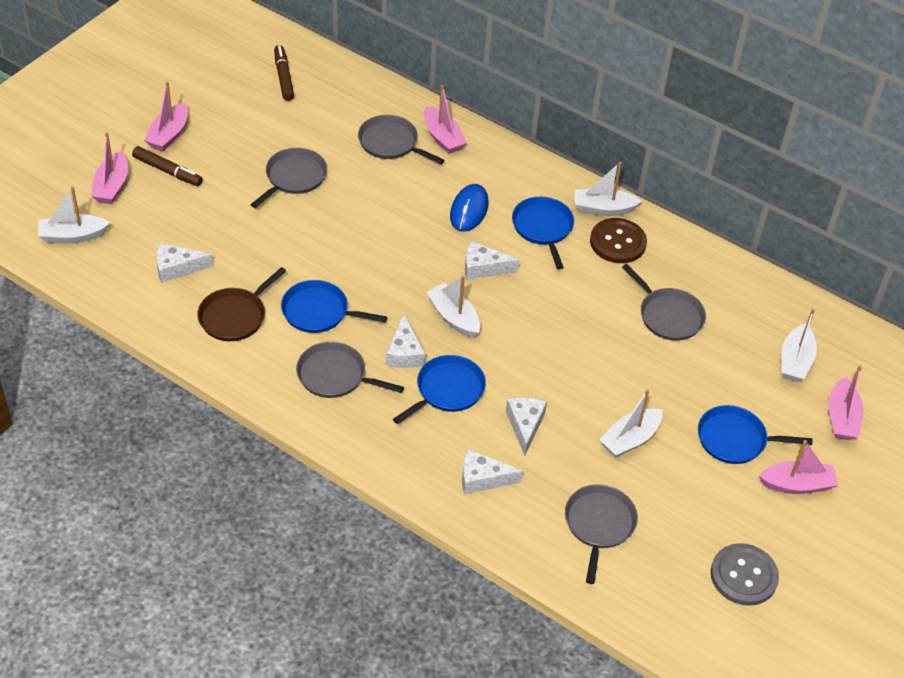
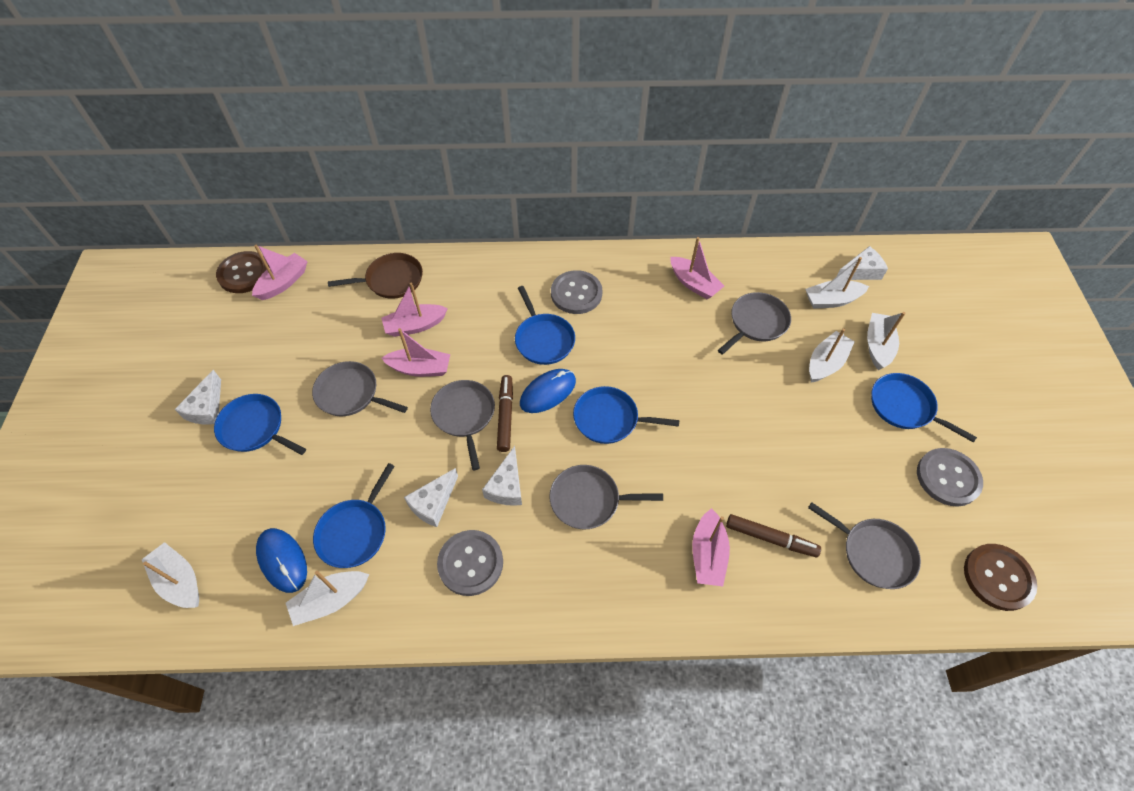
blue mouse: 1 -> 2
blue pan: 4 -> 5
brown button: 1 -> 2
grey button: 1 -> 3
white cheese: 5 -> 4

